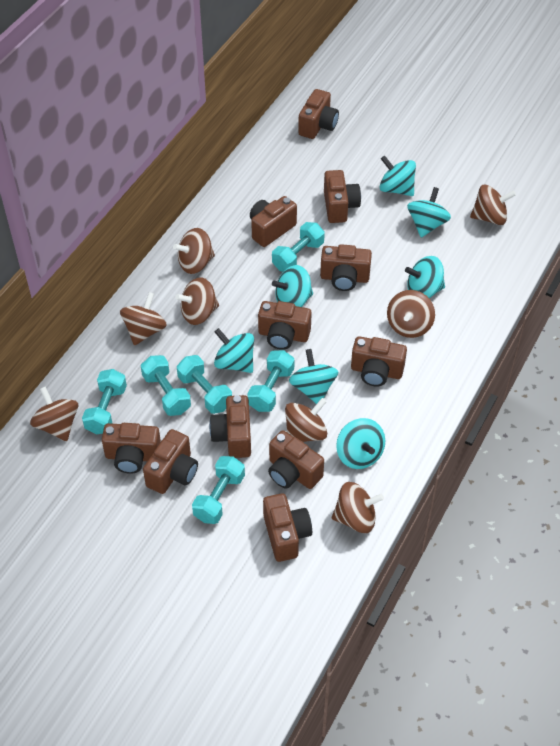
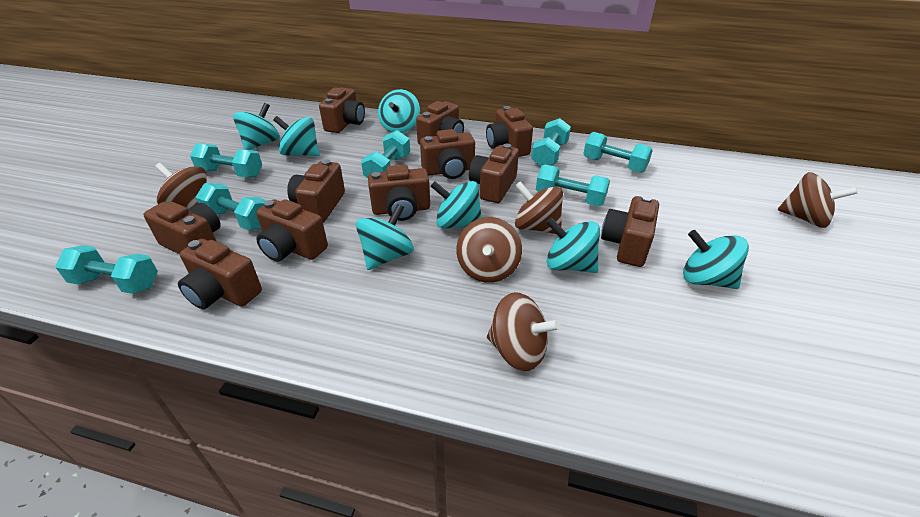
brown spinning top: 8 -> 5
turquoise dumbbell: 6 -> 7

